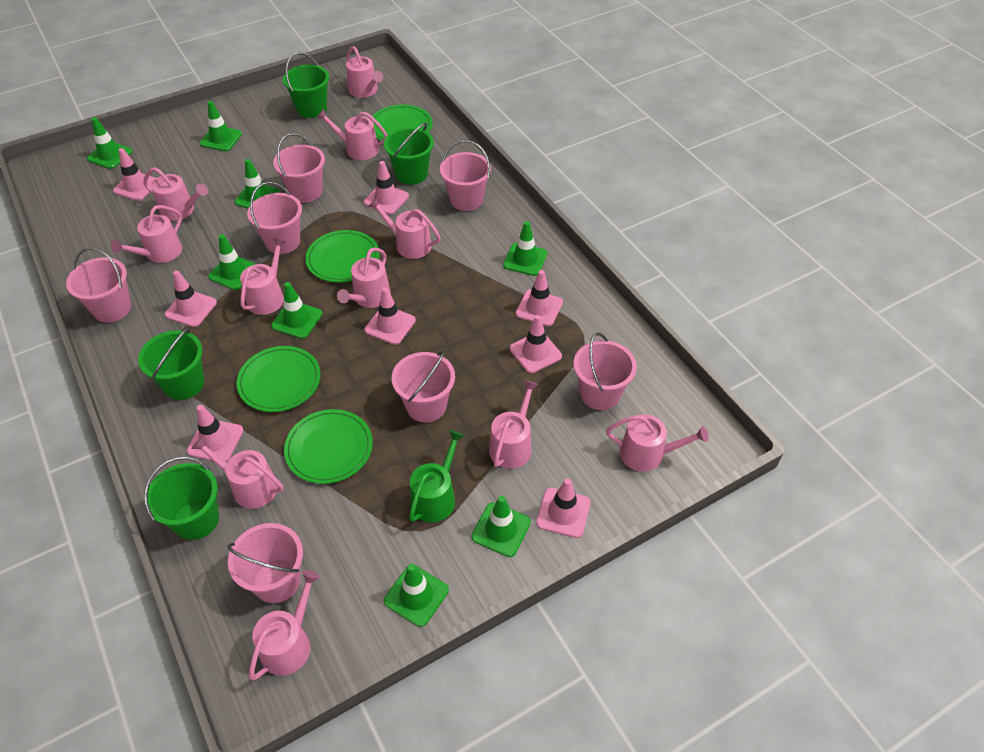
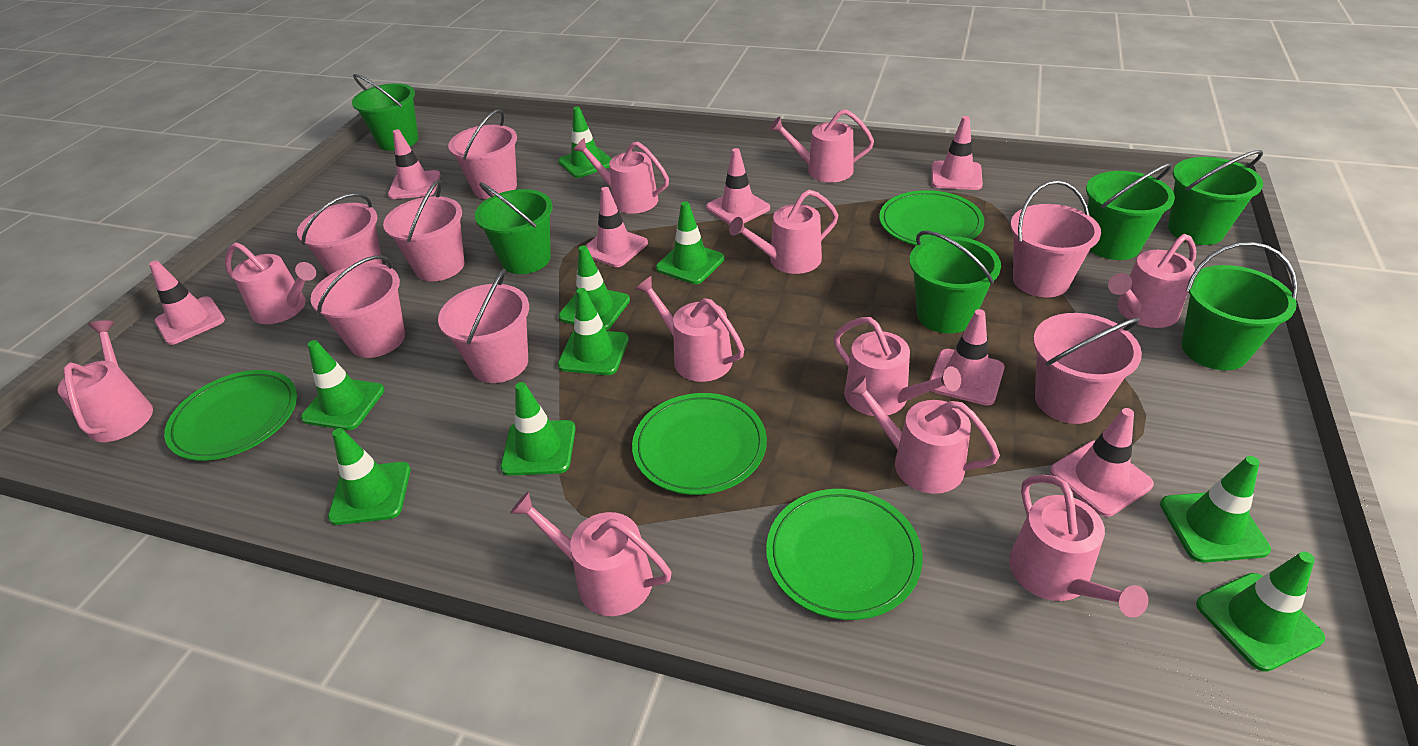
green bucket: 4 -> 6
green traffic cone: 8 -> 9
green watering can: 1 -> 0
pink traffic cone: 8 -> 7

